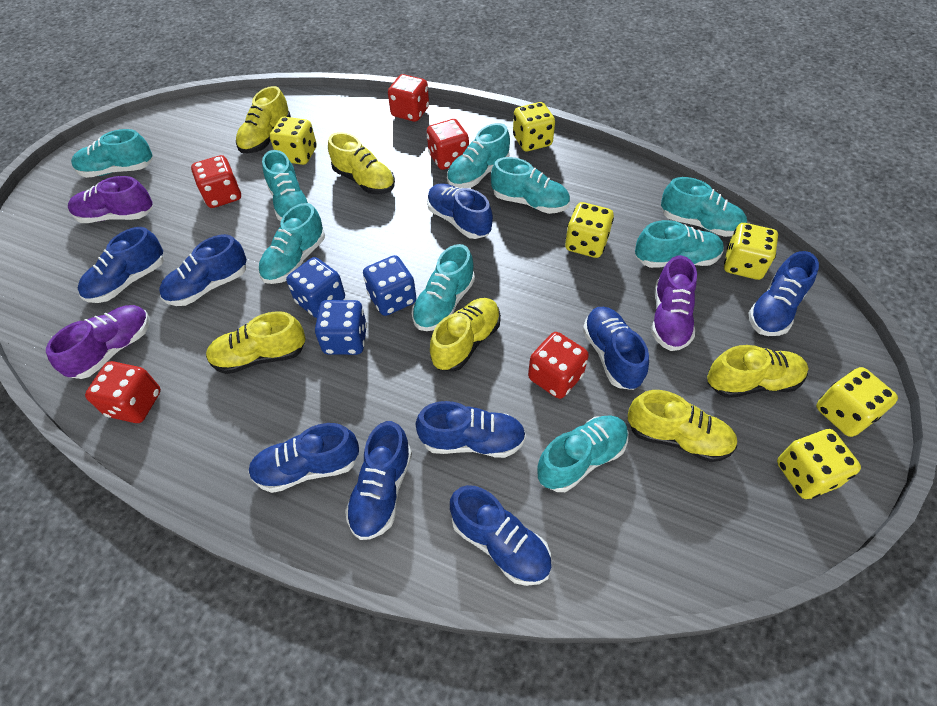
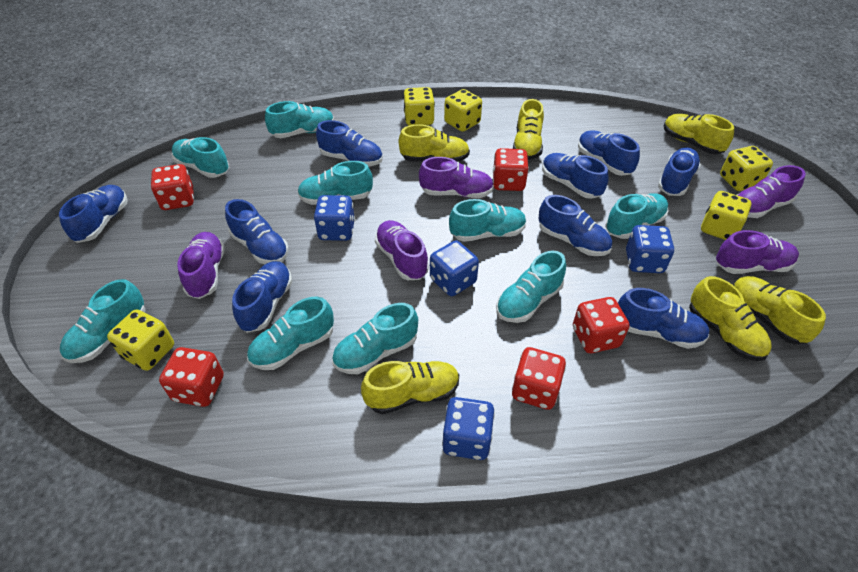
blue dice: 3 -> 4
purple shoe: 3 -> 5
yellow dice: 6 -> 5

